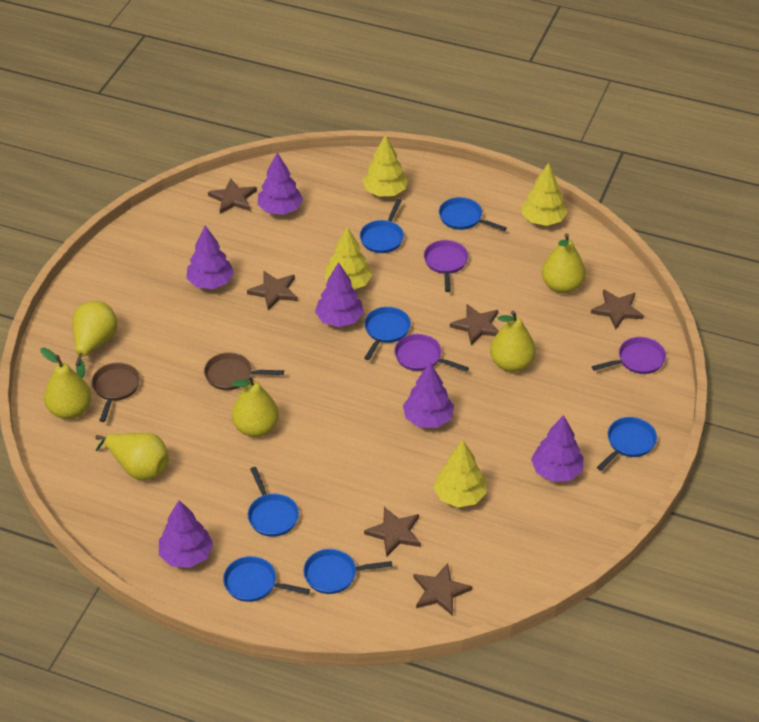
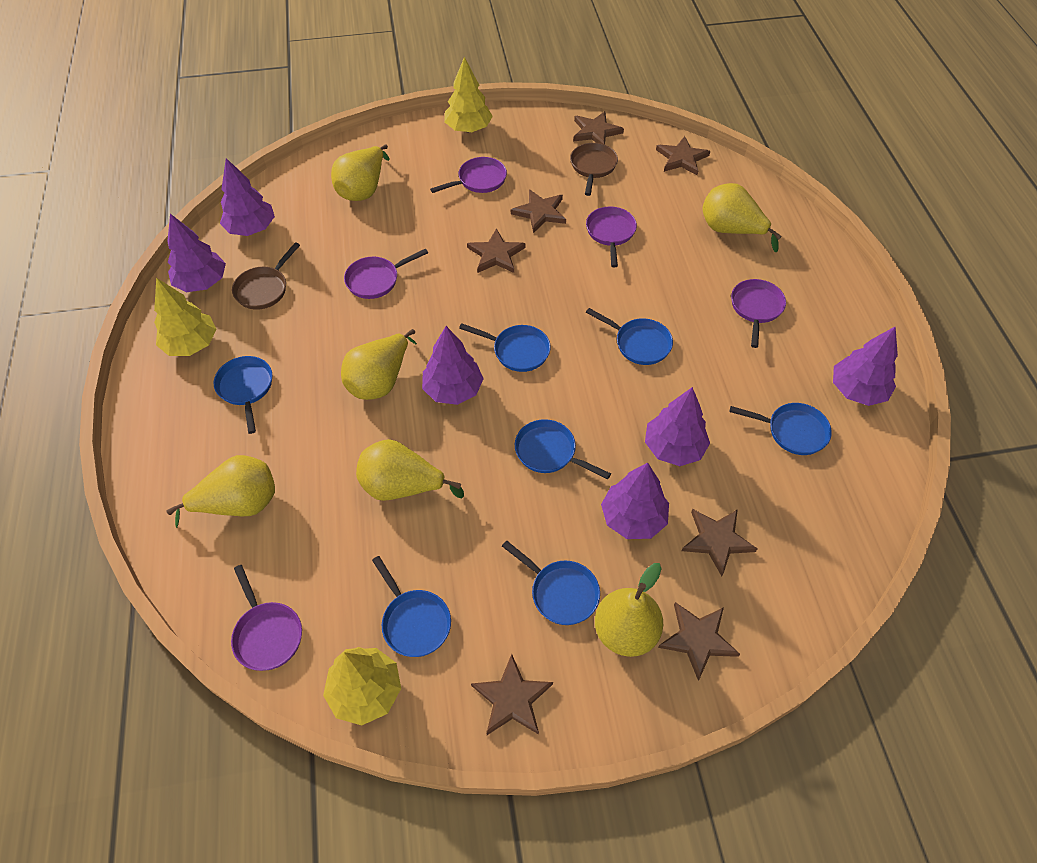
brown star: 6 -> 7
purple pan: 3 -> 5
yellow tree: 4 -> 3

